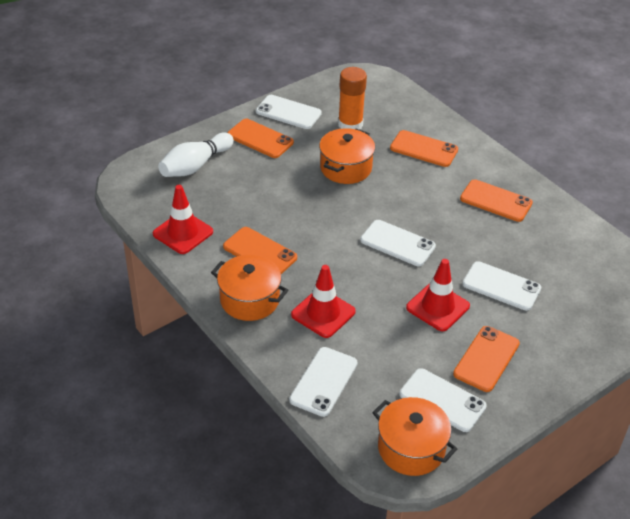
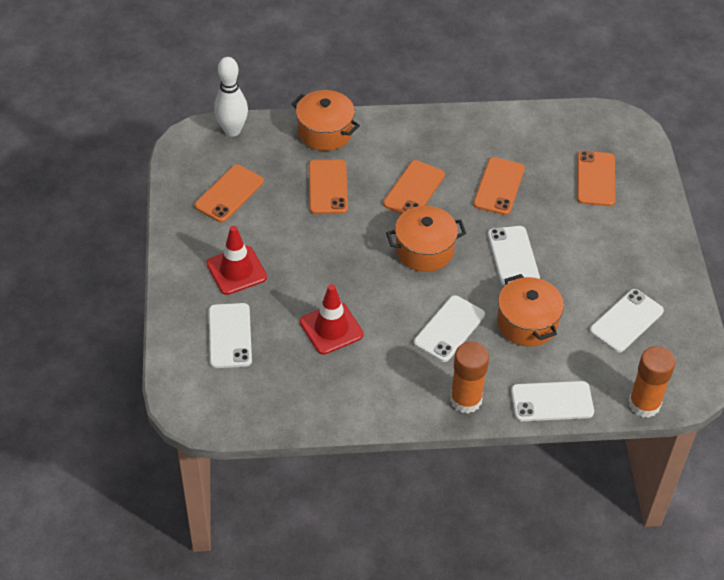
orange glue stick: 1 -> 2
red traffic cone: 3 -> 2

